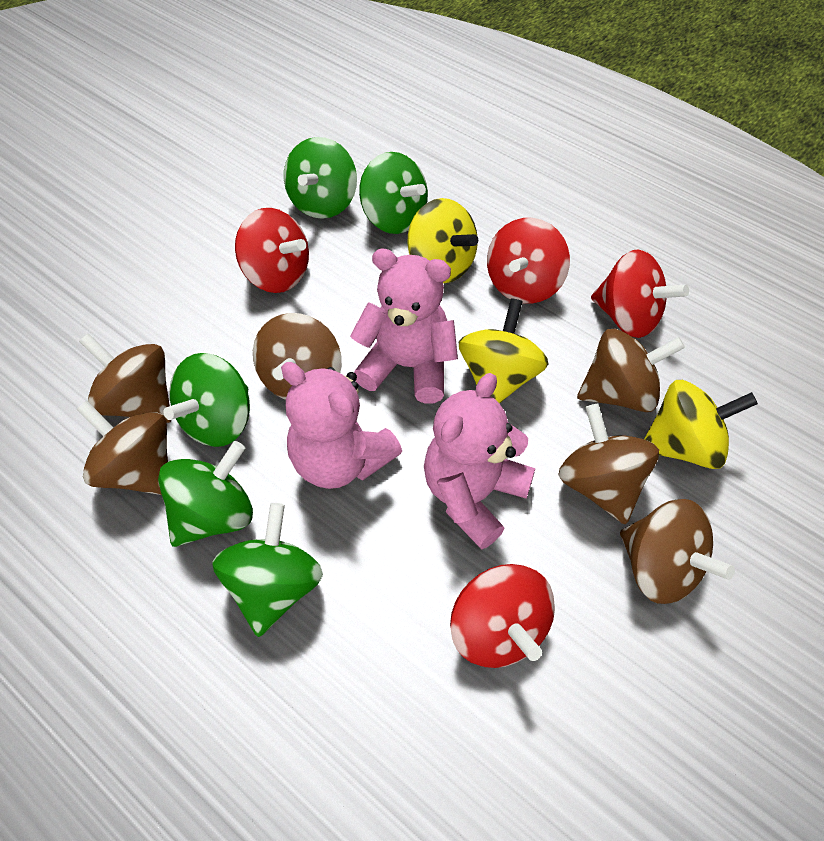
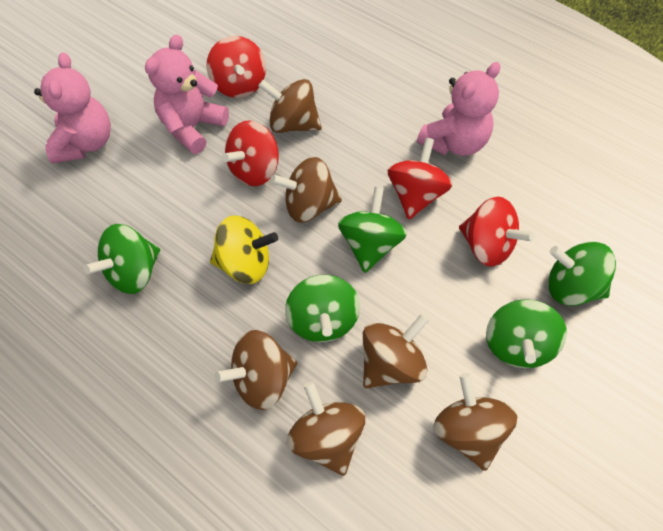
yellow spinning top: 3 -> 1

